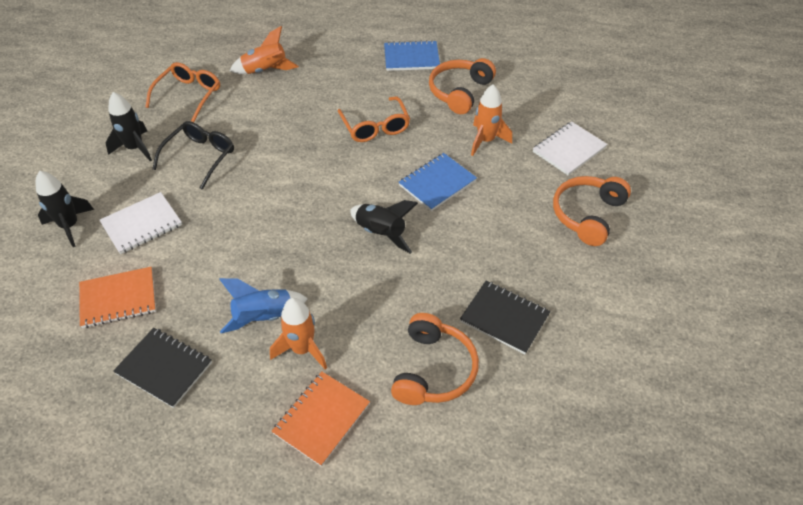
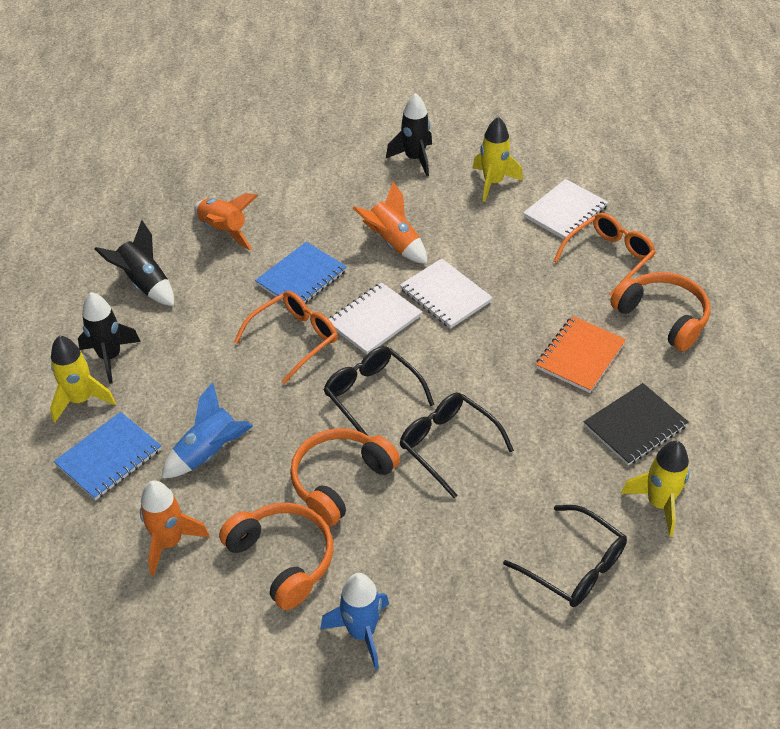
black glasses: 1 -> 3
black notebook: 2 -> 1
blue rocket: 1 -> 2
orange notebook: 2 -> 1
white notebook: 2 -> 3
yellow rocket: 0 -> 3

